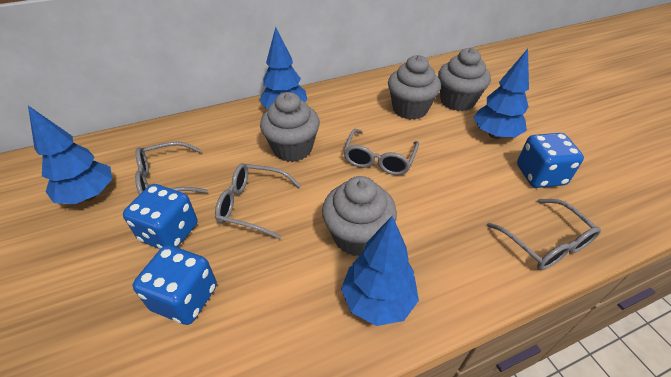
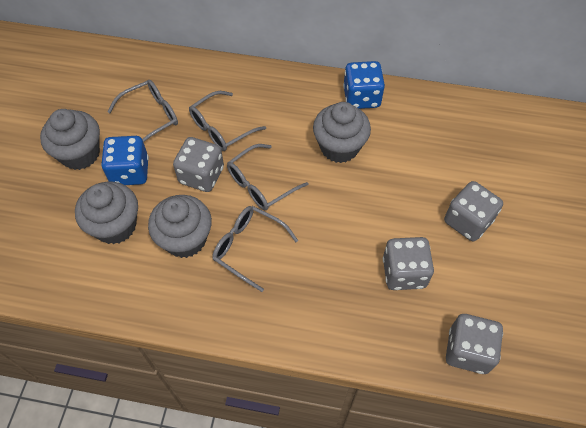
blue dice: 3 -> 2
blue tree: 4 -> 0
grey dice: 0 -> 4

